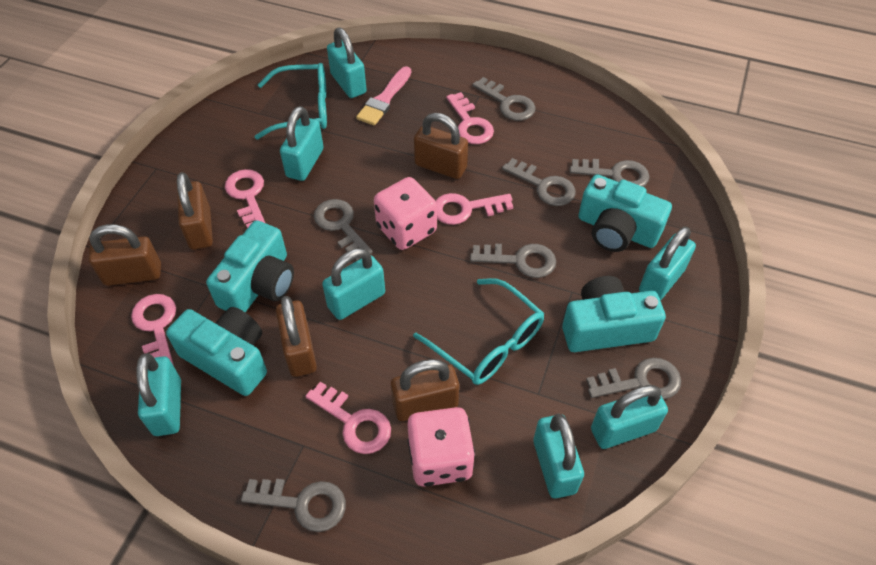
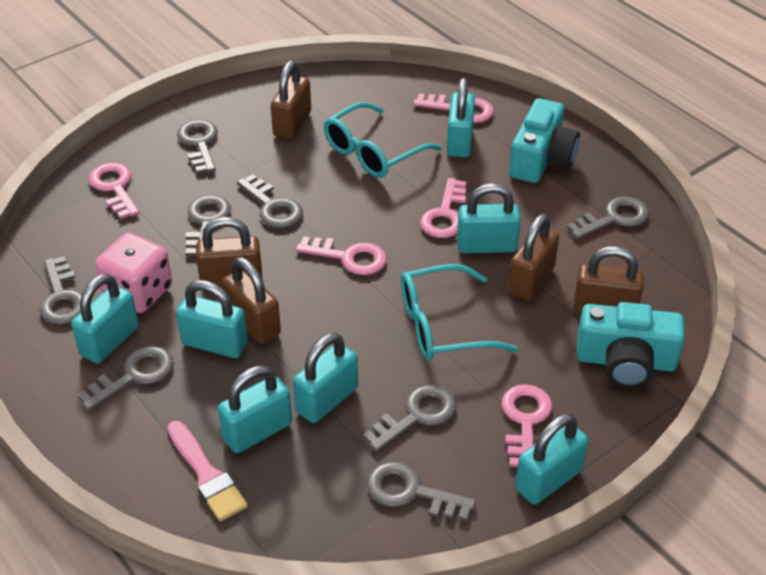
grey key: 7 -> 8
pink dice: 2 -> 1
turquoise camera: 4 -> 2

